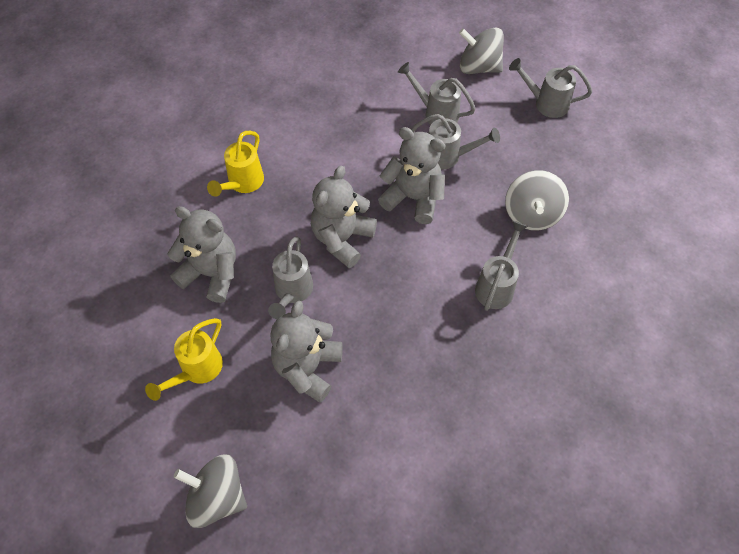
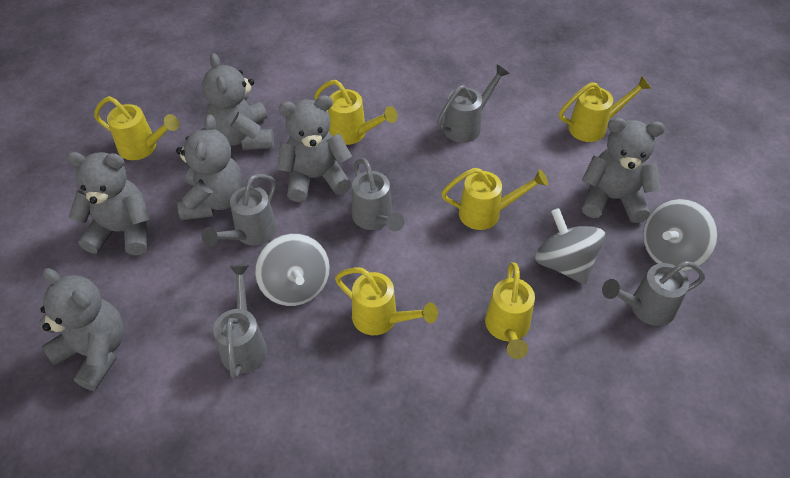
grey teddy bear: 4 -> 6
yellow watering can: 2 -> 6

